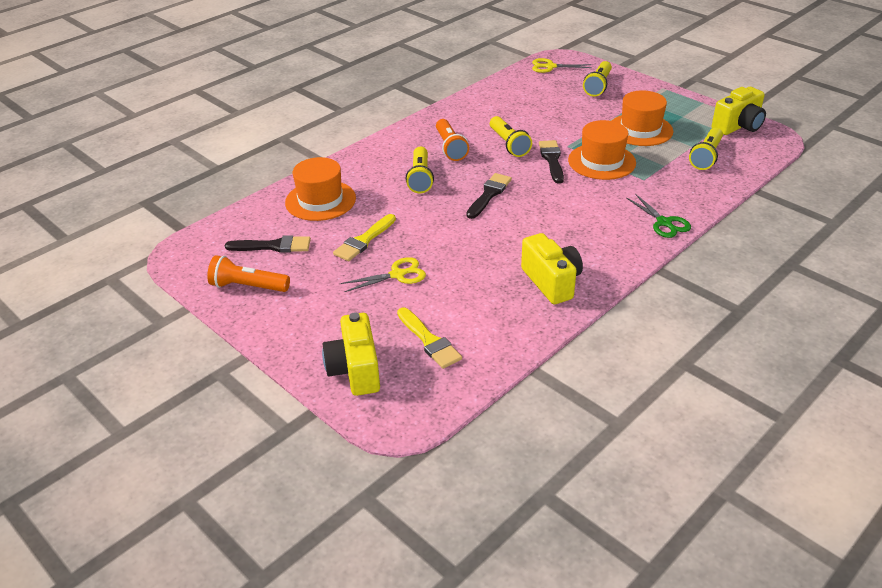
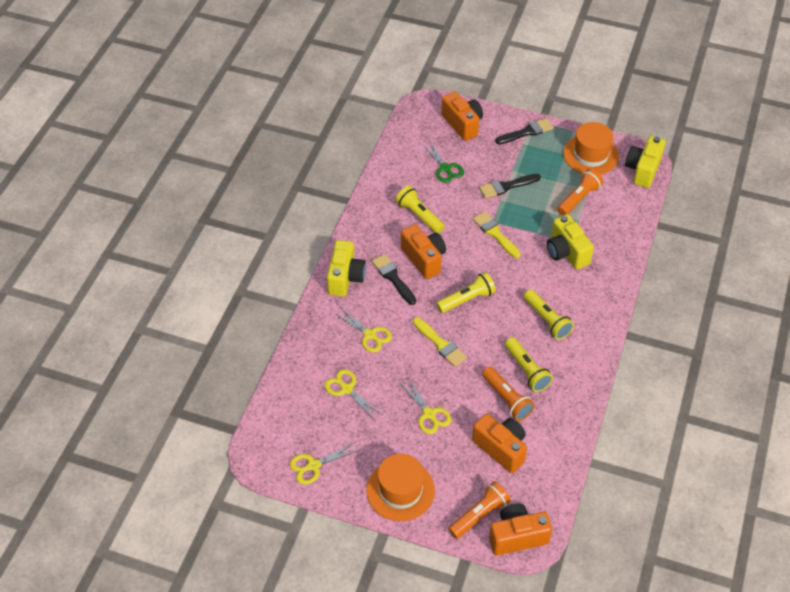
orange camera: 0 -> 4
orange flashlight: 2 -> 3
orange hat: 3 -> 2
yellow scissors: 2 -> 4

